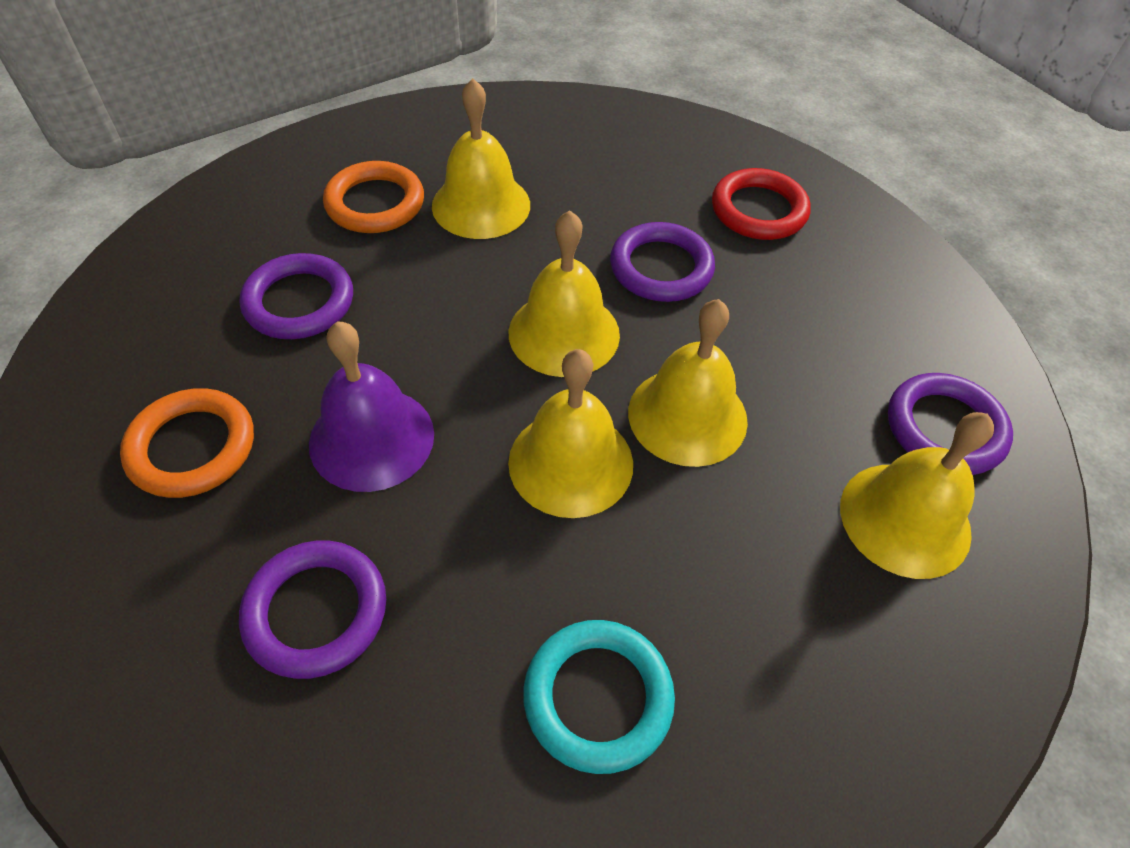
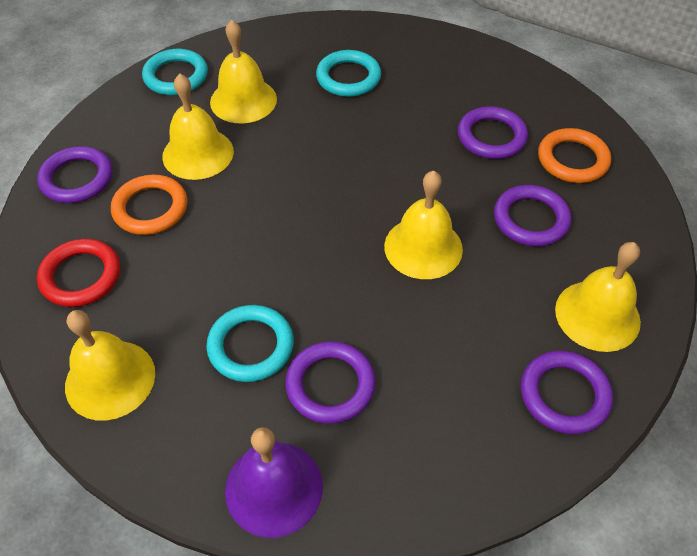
purple ring: 4 -> 5
turquoise ring: 1 -> 3

